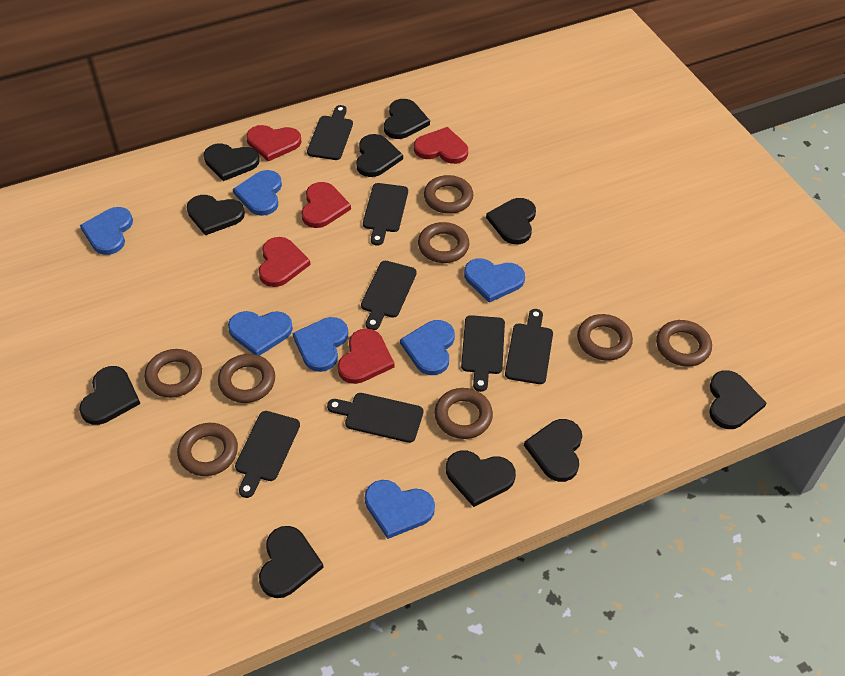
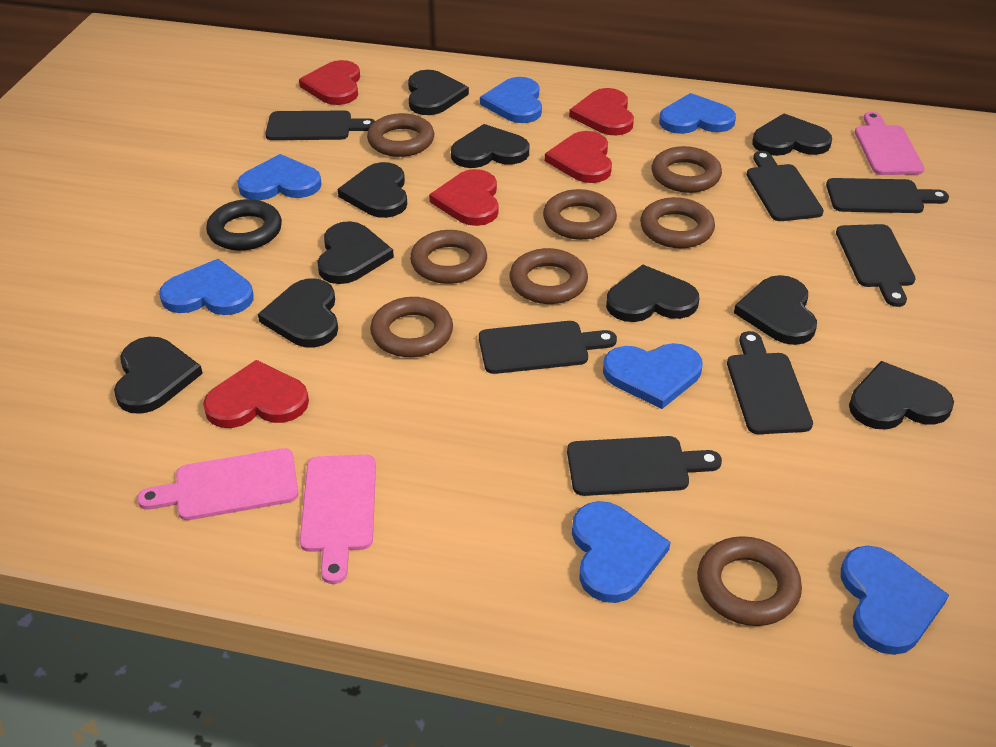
black ring: 0 -> 1
pink cutting board: 0 -> 3

